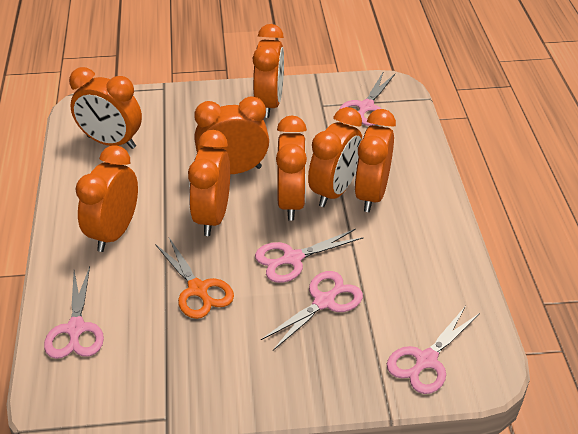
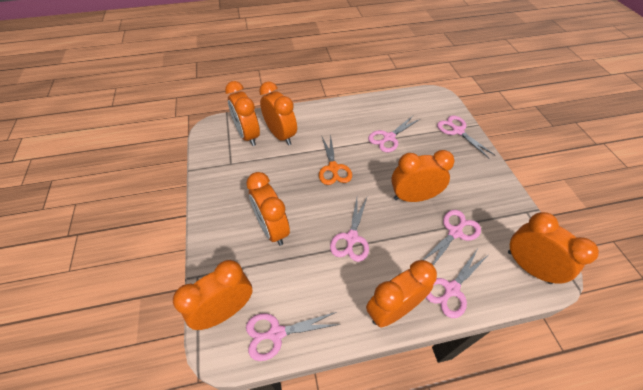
orange clock: 8 -> 7
pink scissors: 5 -> 6

